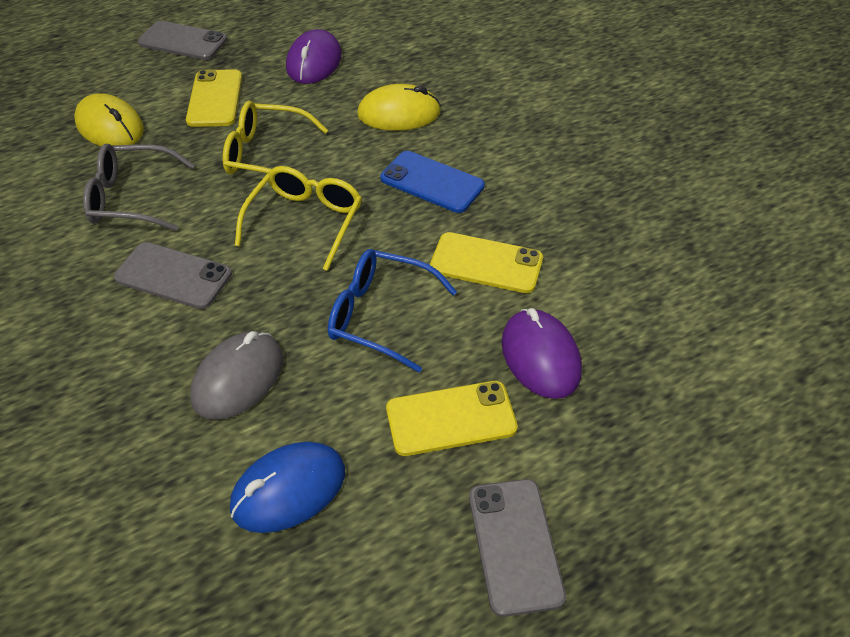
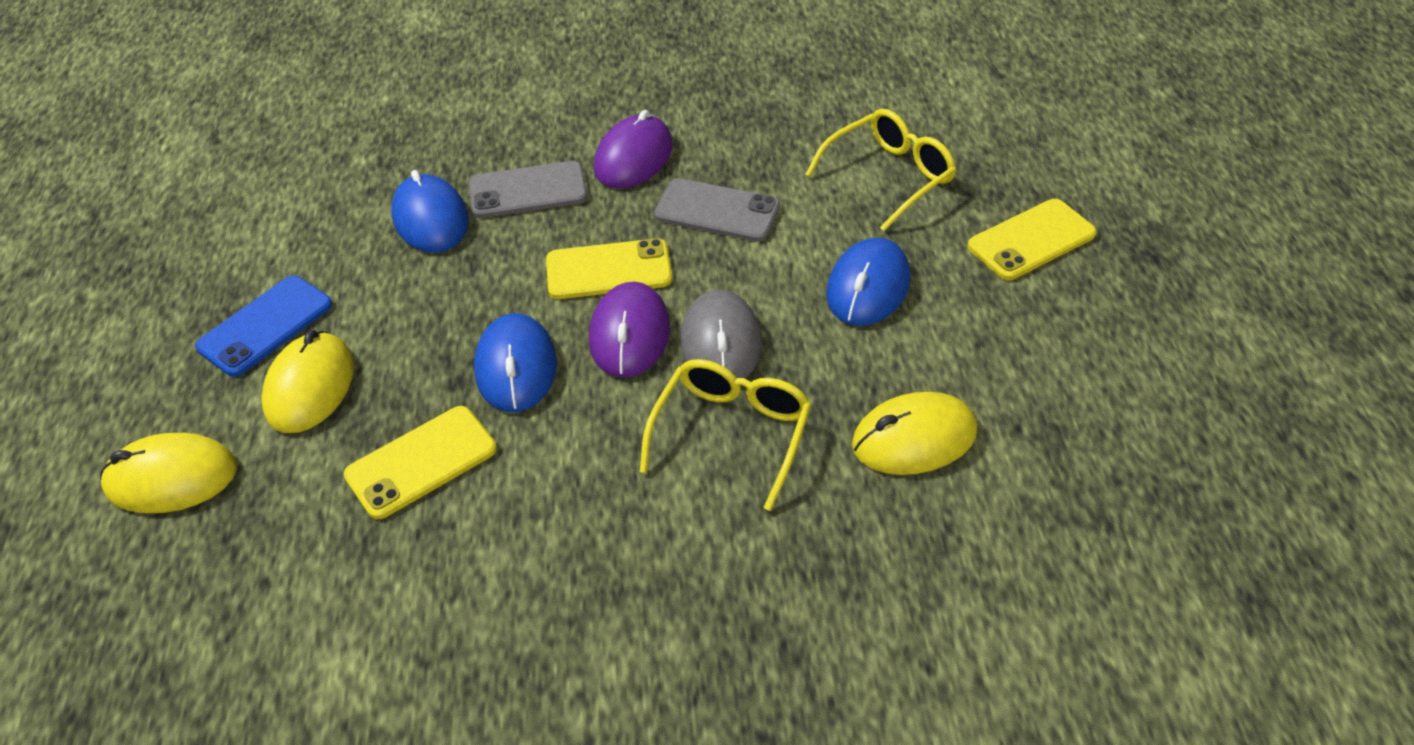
blue glasses: 1 -> 0
blue mouse: 1 -> 3
grey glasses: 1 -> 0
grey phone: 3 -> 2
yellow mouse: 2 -> 3

